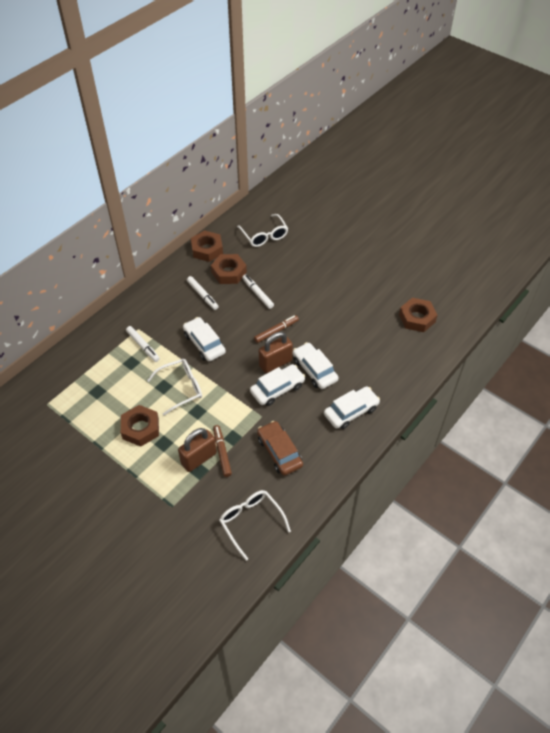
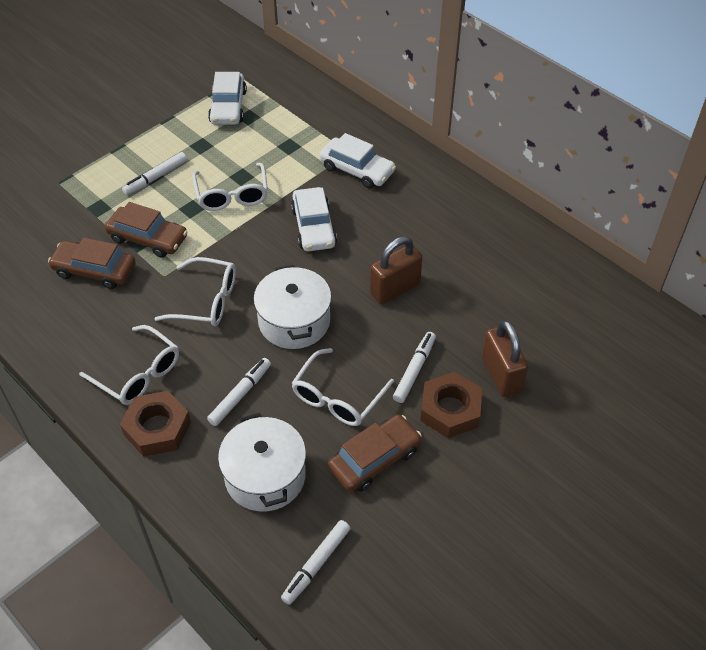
brown car: 1 -> 3
brown marker: 2 -> 0
brown nut: 4 -> 2
white car: 4 -> 3
white glasses: 3 -> 4
white marker: 3 -> 4
white pot: 0 -> 2

